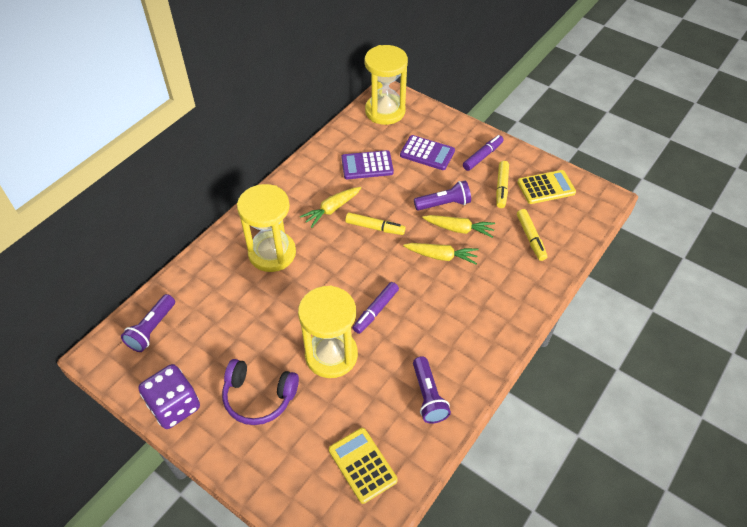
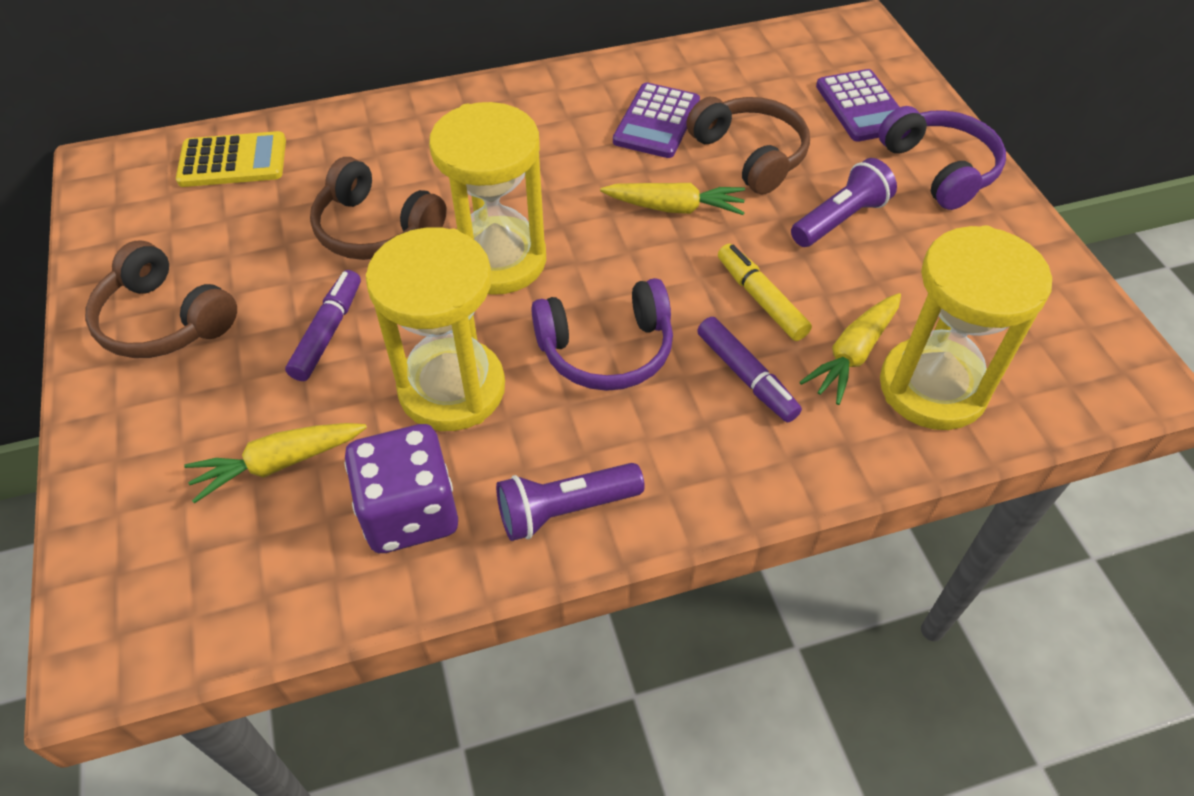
brown headphones: 0 -> 3
purple flashlight: 3 -> 2
purple headphones: 1 -> 2
yellow calculator: 2 -> 1
yellow marker: 3 -> 1

